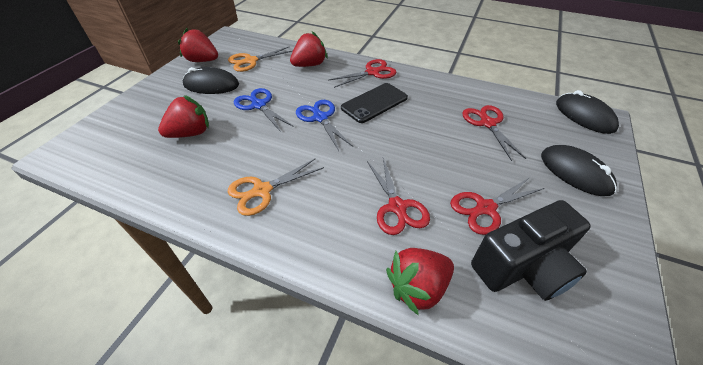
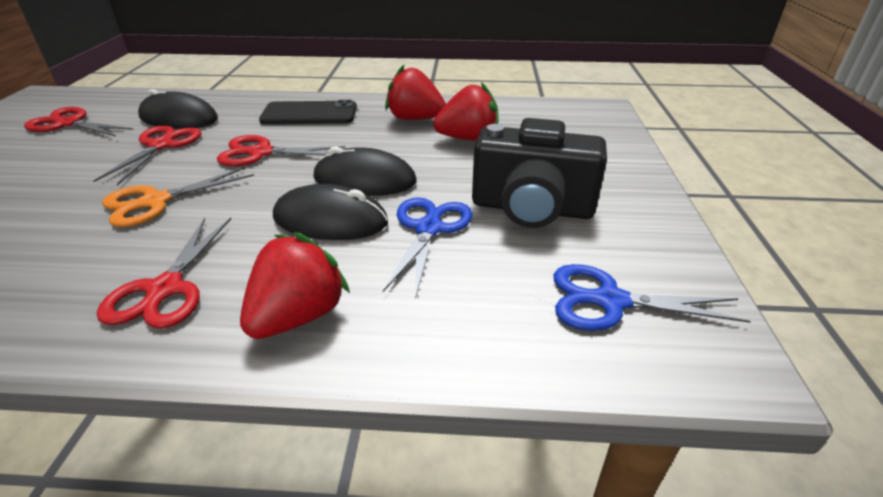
orange scissors: 2 -> 1
red strawberry: 4 -> 3

